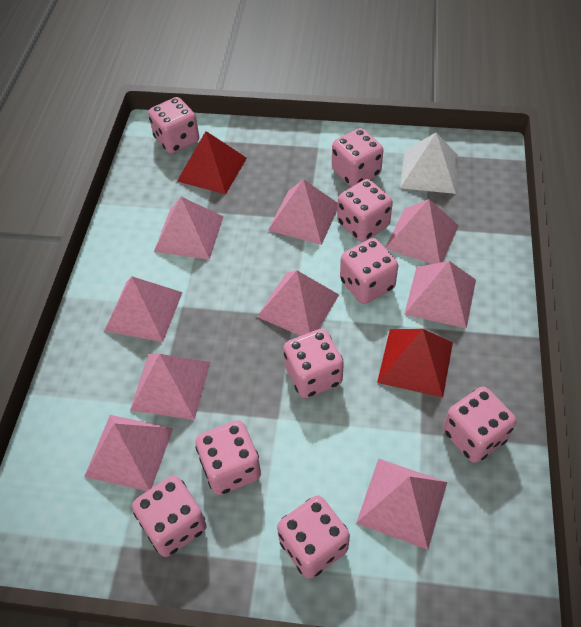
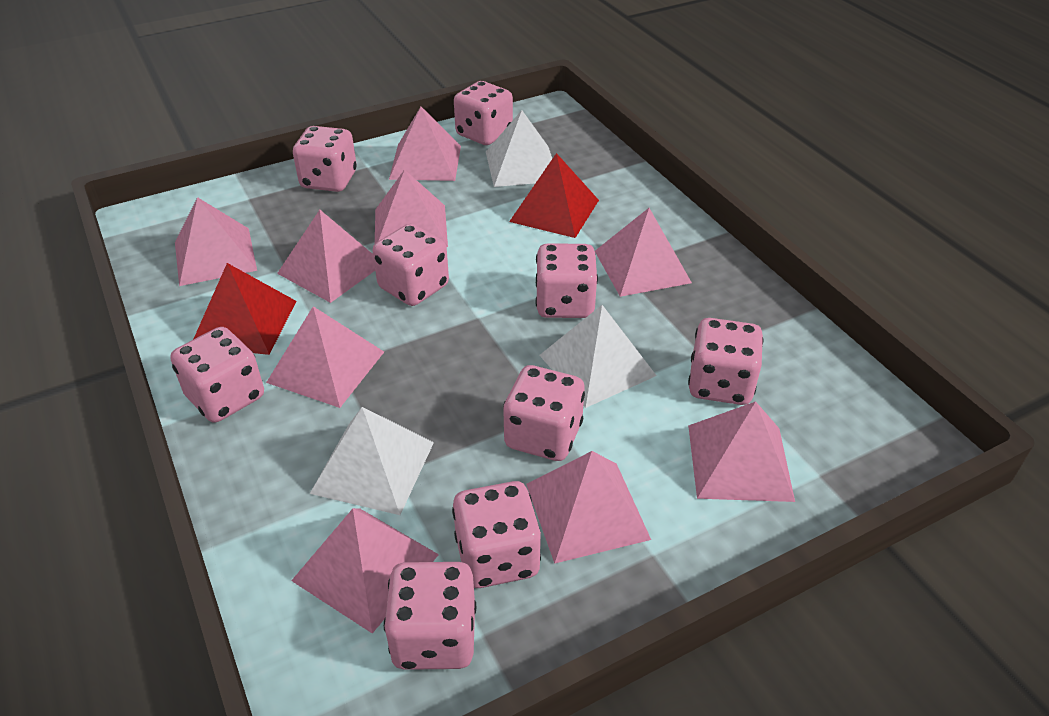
white pyramid: 1 -> 3

